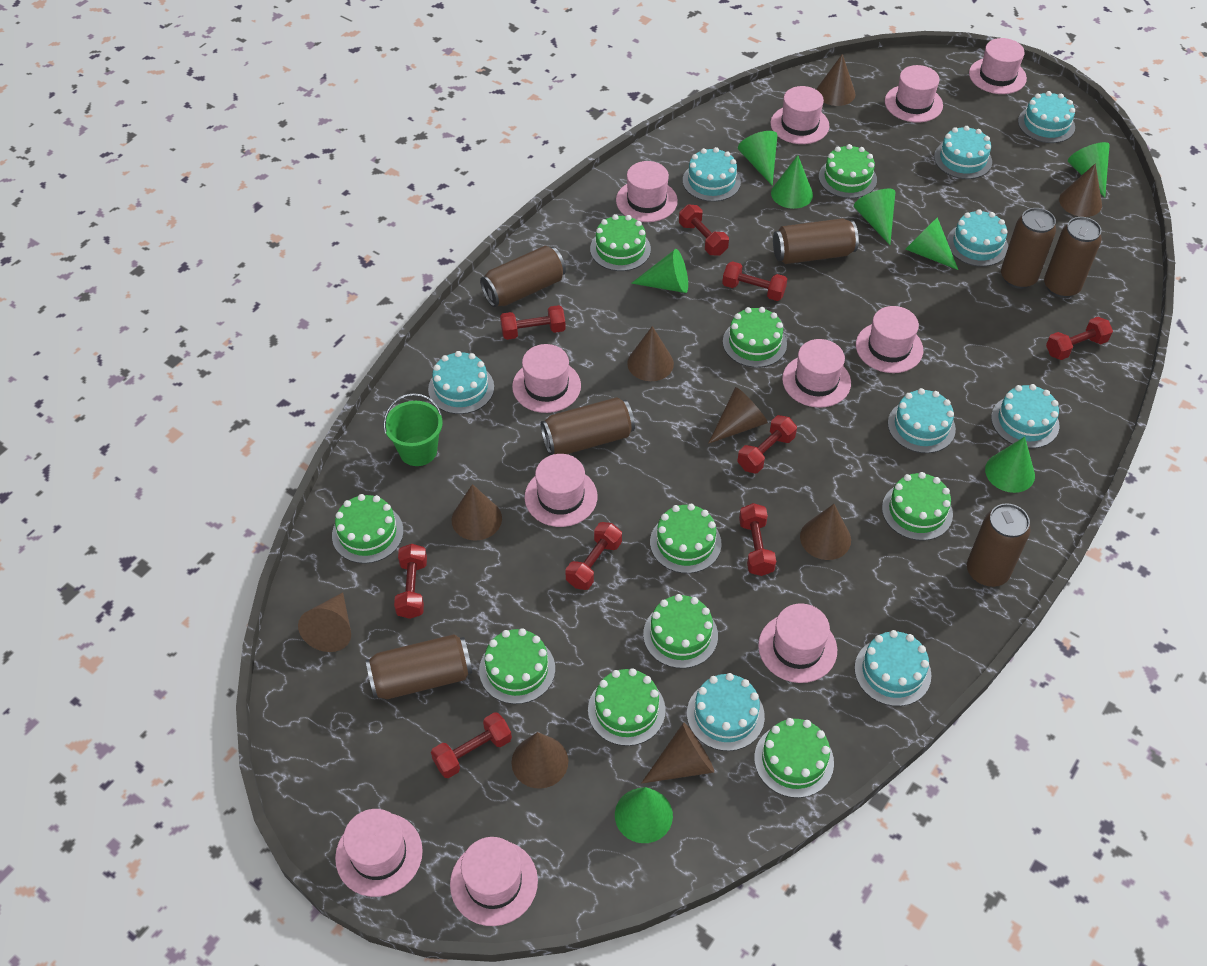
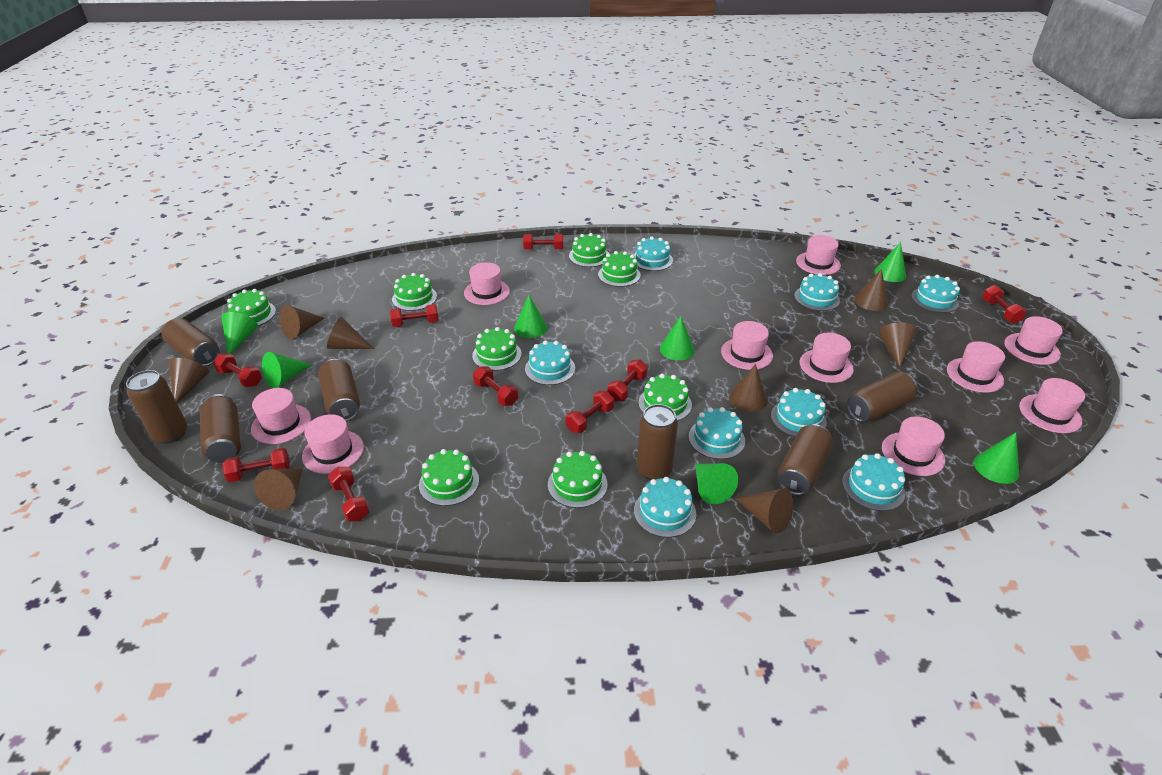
brown cone: 9 -> 8
green bucket: 1 -> 0
green cake: 10 -> 8
green cone: 8 -> 7
pink hat: 11 -> 10
turquoise cake: 9 -> 8

